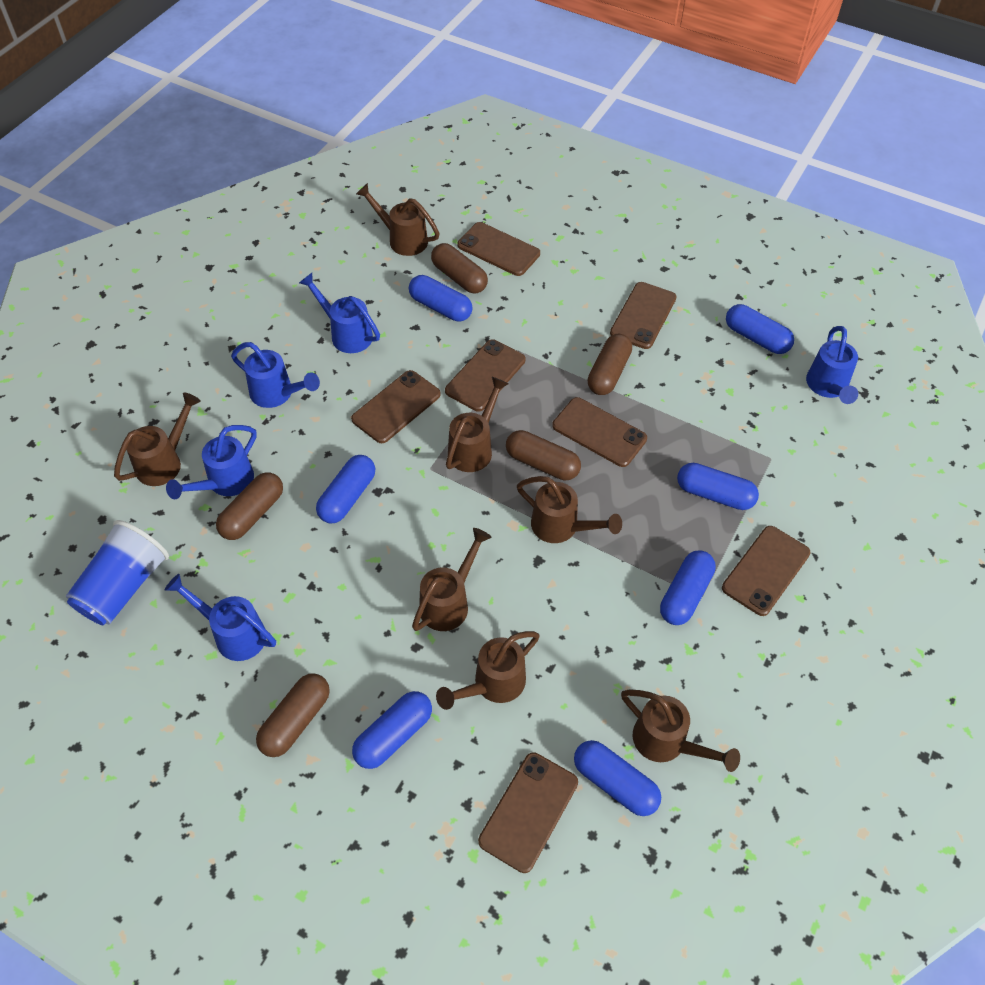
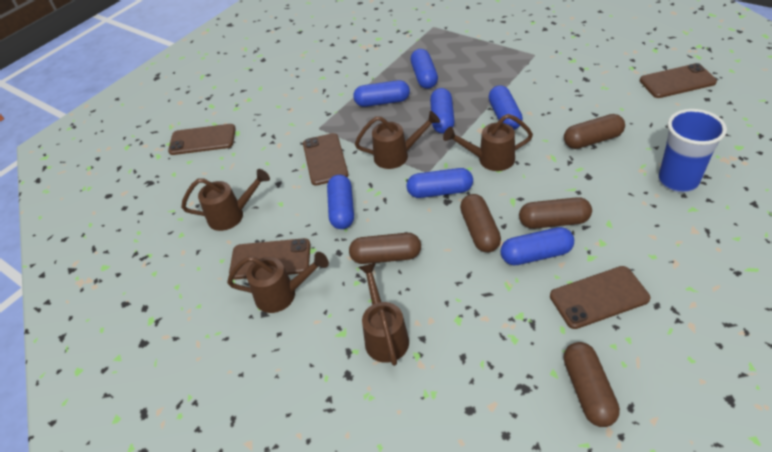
blue watering can: 5 -> 0
brown phone: 7 -> 5
brown watering can: 7 -> 5

